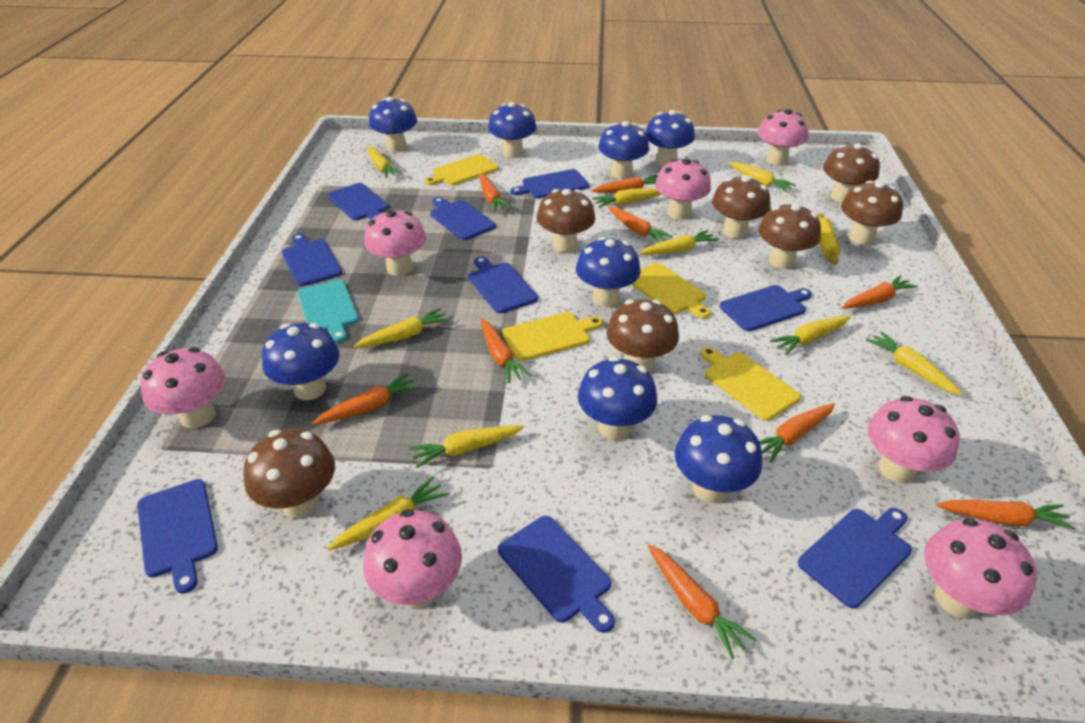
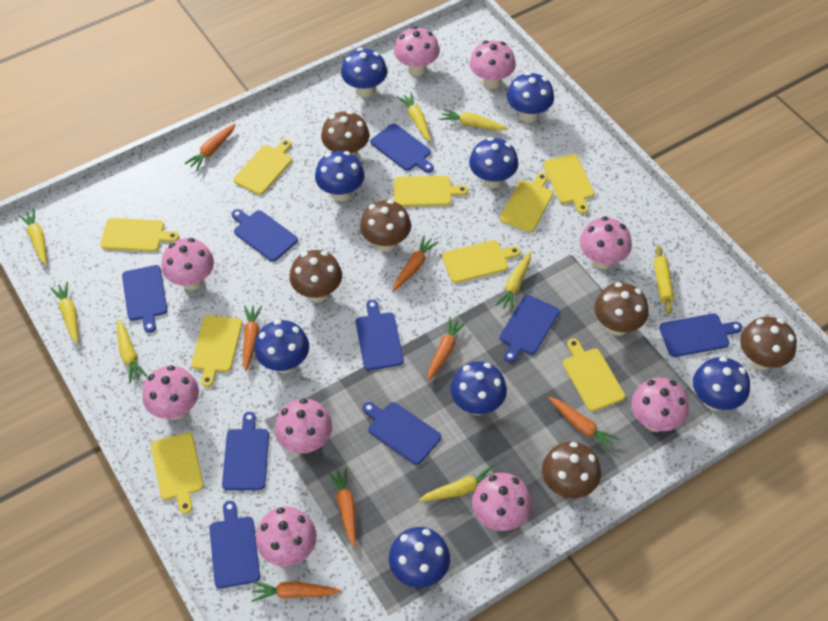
brown mushroom: 7 -> 6
orange carrot: 9 -> 7
pink mushroom: 7 -> 9
turquoise cutting board: 1 -> 0
yellow carrot: 9 -> 7
yellow cutting board: 4 -> 9

